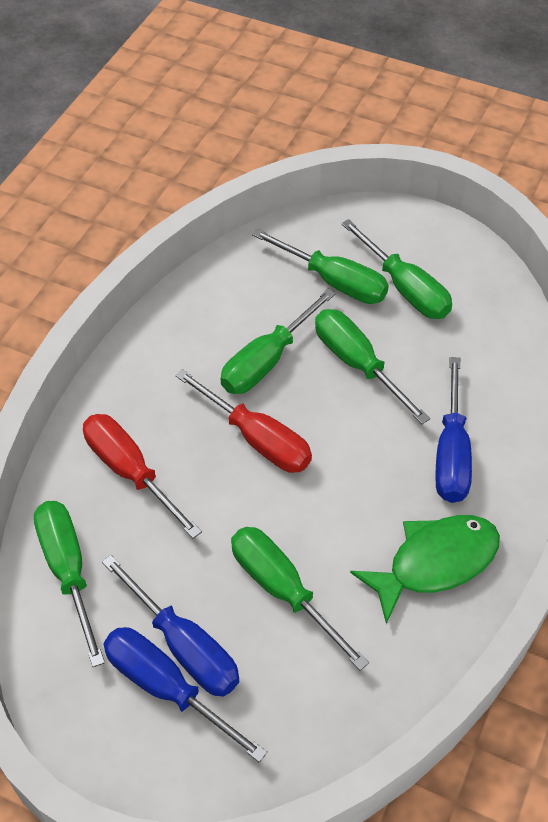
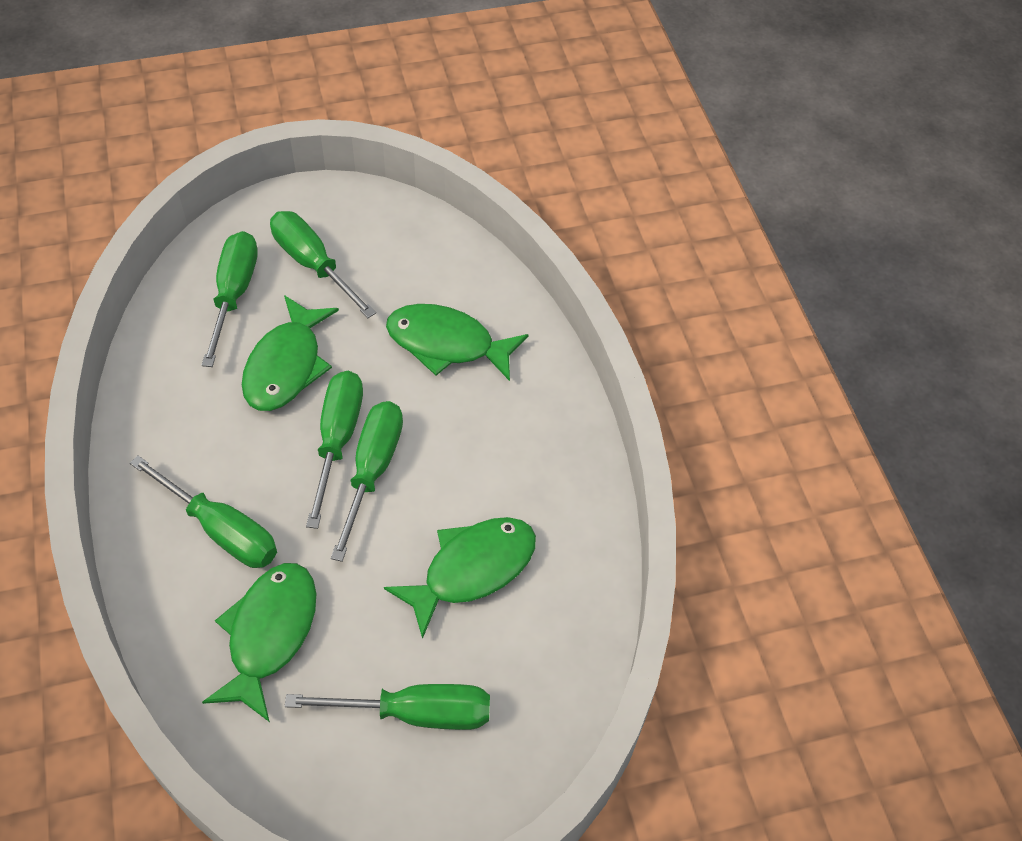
blue screwdriver: 3 -> 0
green fish: 1 -> 4
red screwdriver: 2 -> 0

